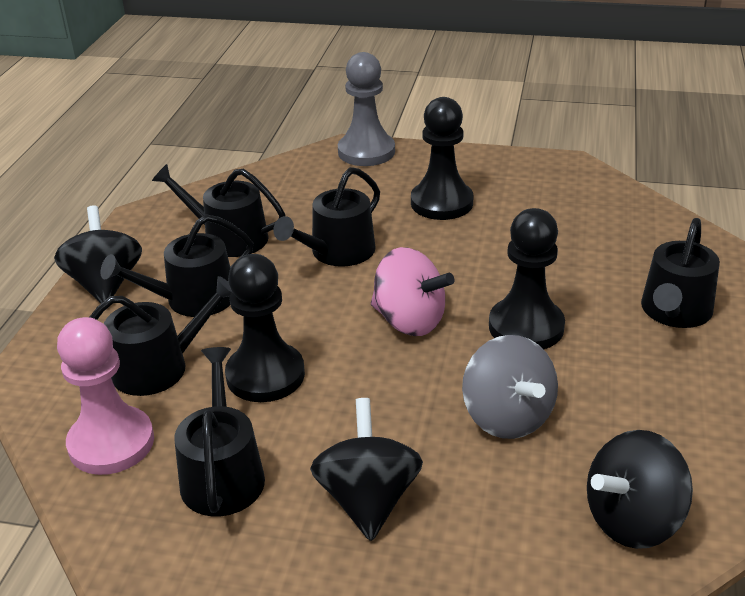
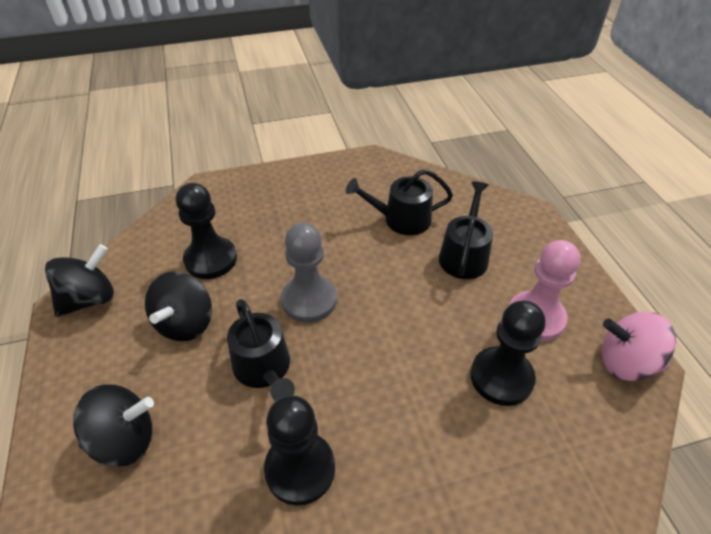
black watering can: 6 -> 3
grey spinning top: 1 -> 0

